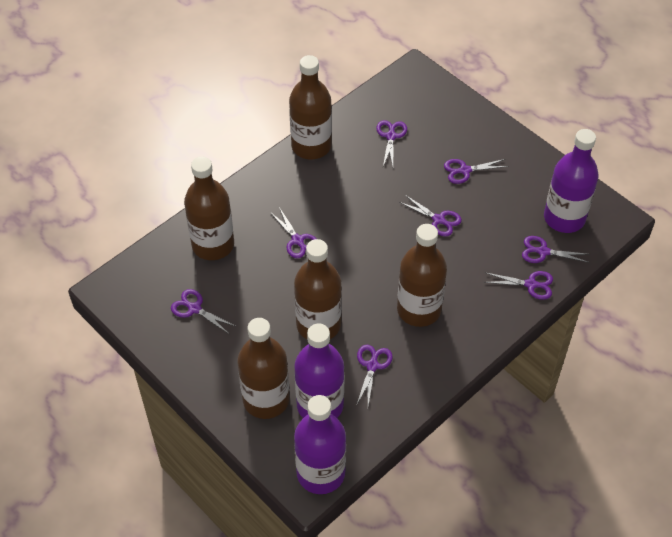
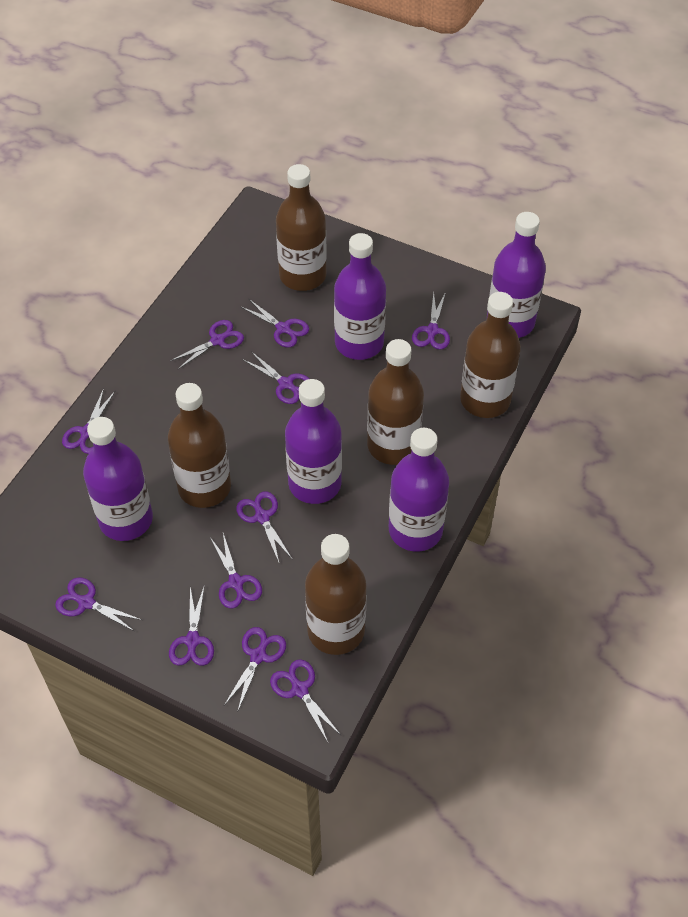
purple bottle: 3 -> 5
purple scissors: 8 -> 11

